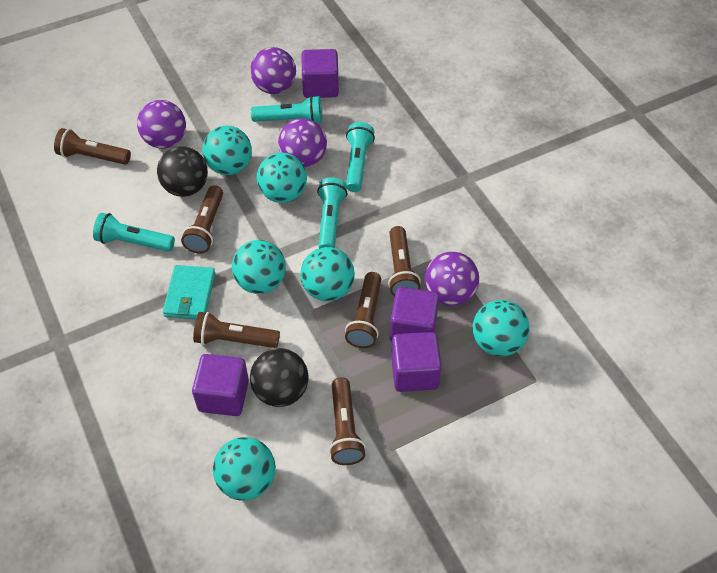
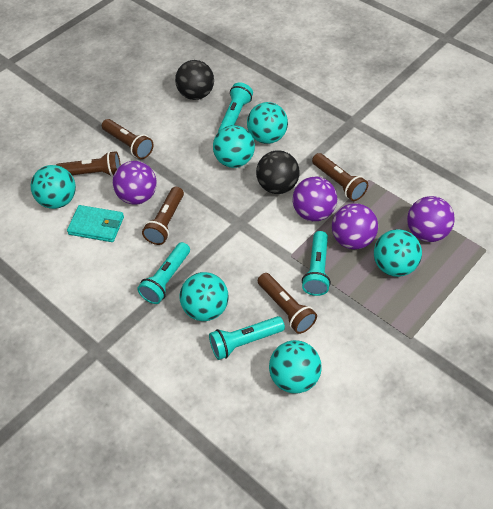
brown flashlight: 6 -> 5
purple cube: 4 -> 0

